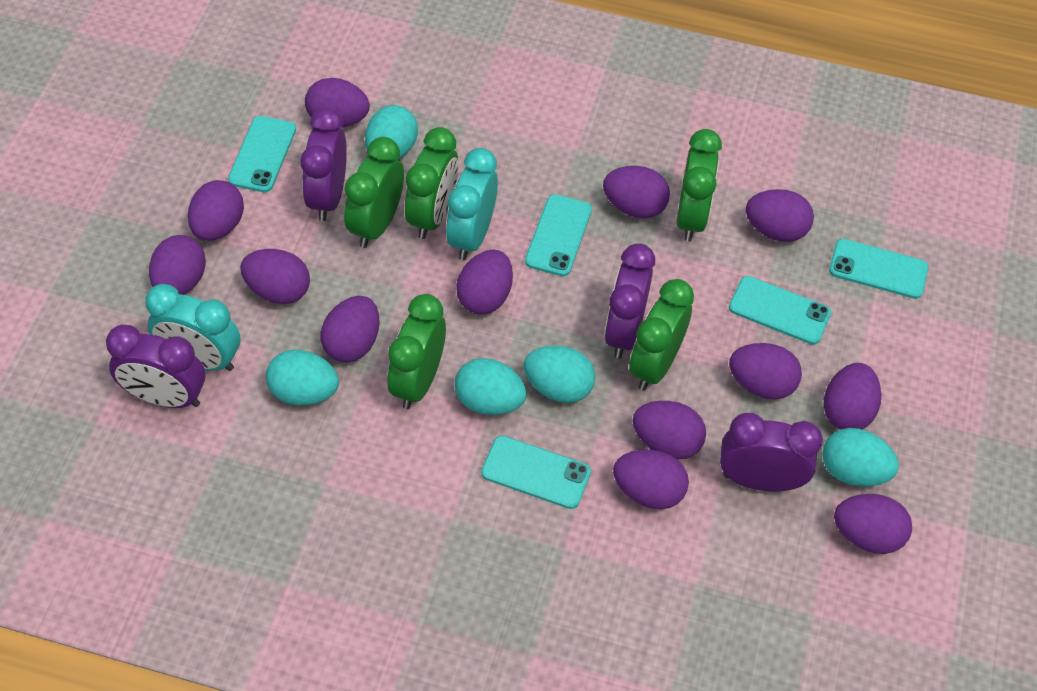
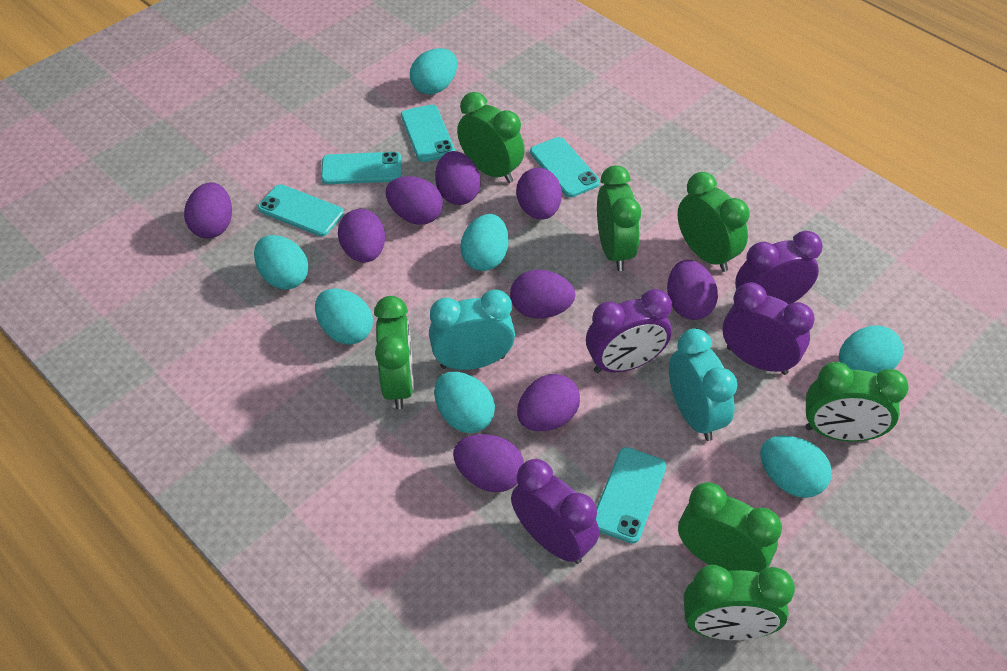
green clock: 5 -> 7
purple egg: 13 -> 9
turquoise egg: 5 -> 7

